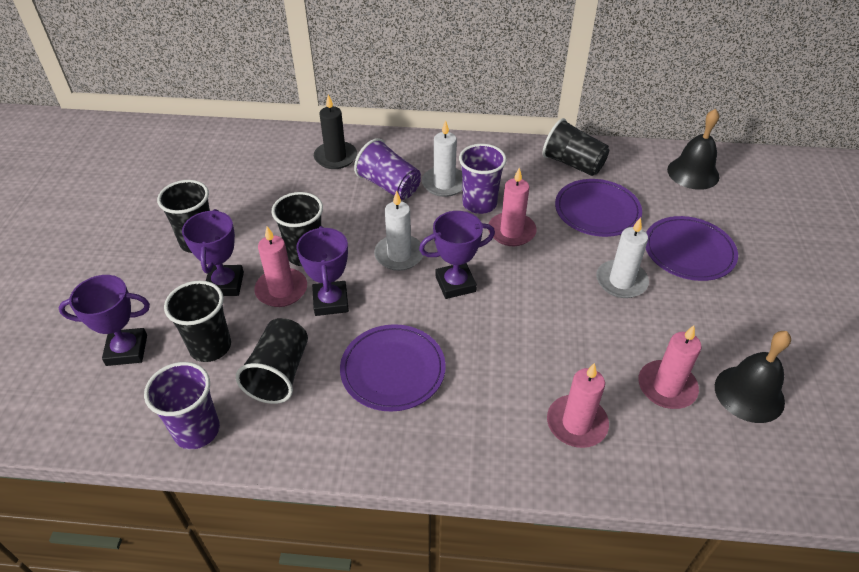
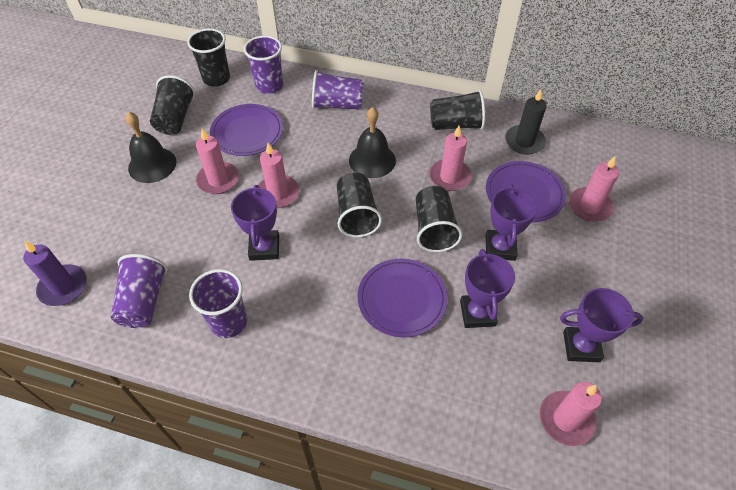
pink candle: 4 -> 5
purple candle: 0 -> 1
purple cup: 3 -> 4
white candle: 3 -> 0

